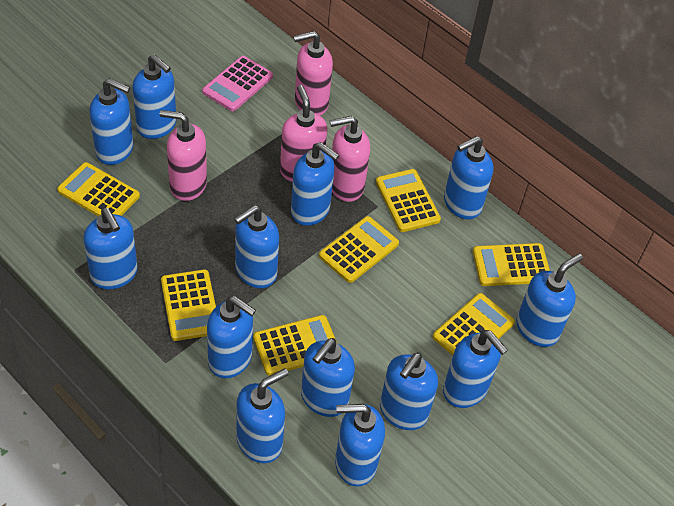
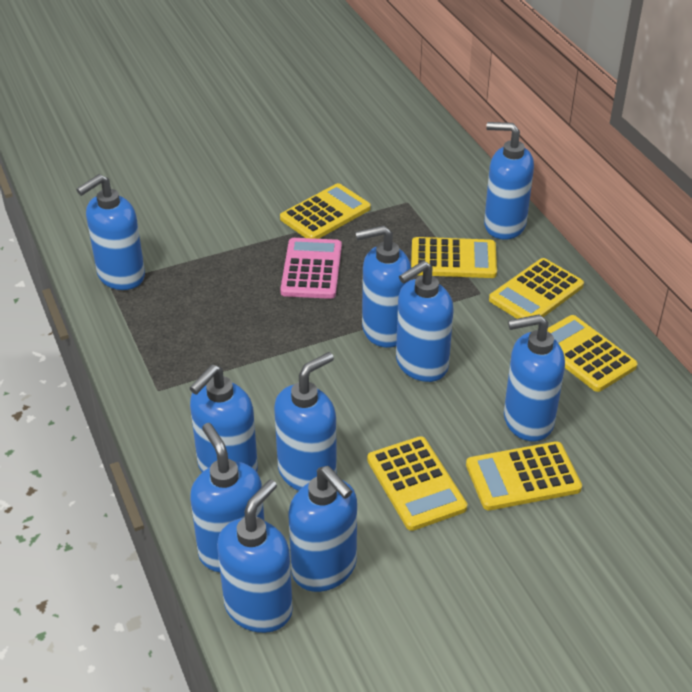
blue soap dispenser: 13 -> 10
pink soap dispenser: 4 -> 0
yellow calculator: 7 -> 6

